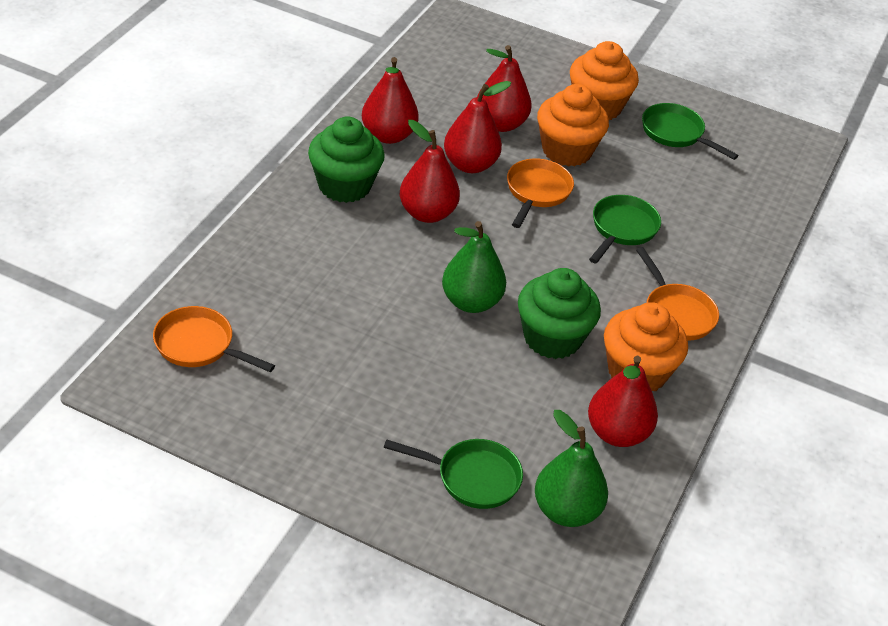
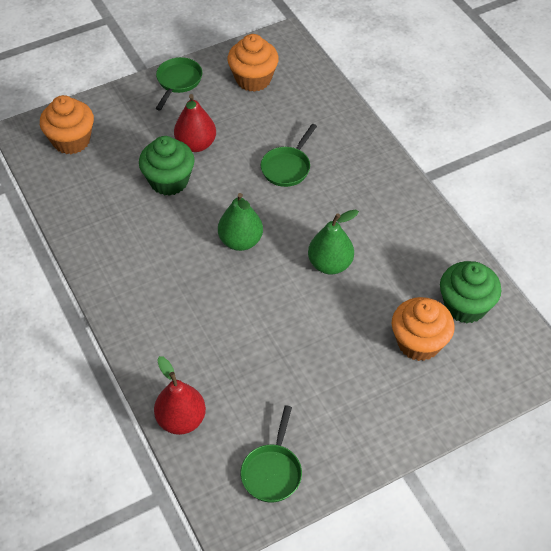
orange pan: 3 -> 0
red pear: 5 -> 2

